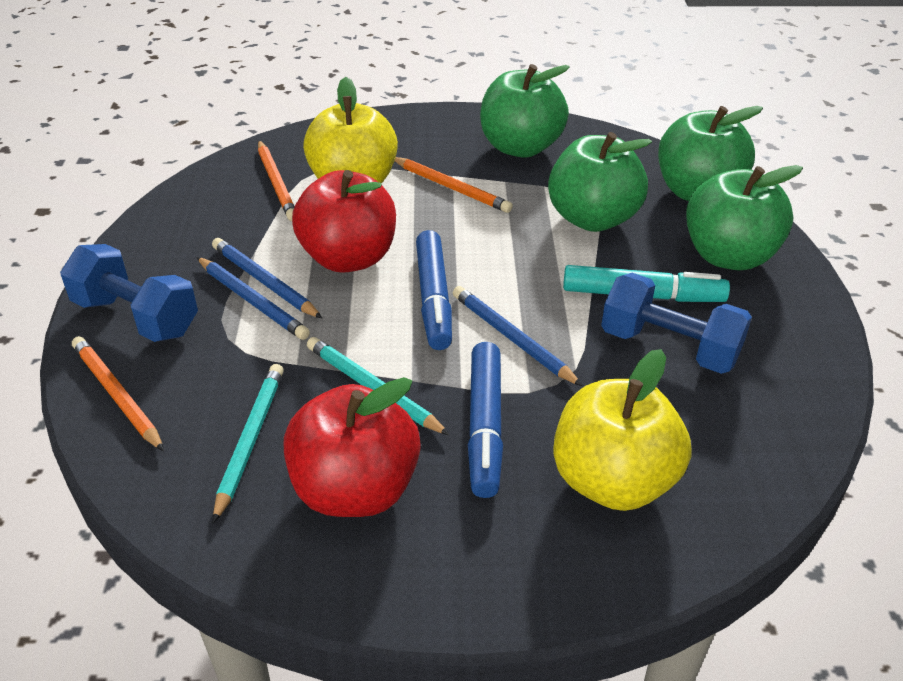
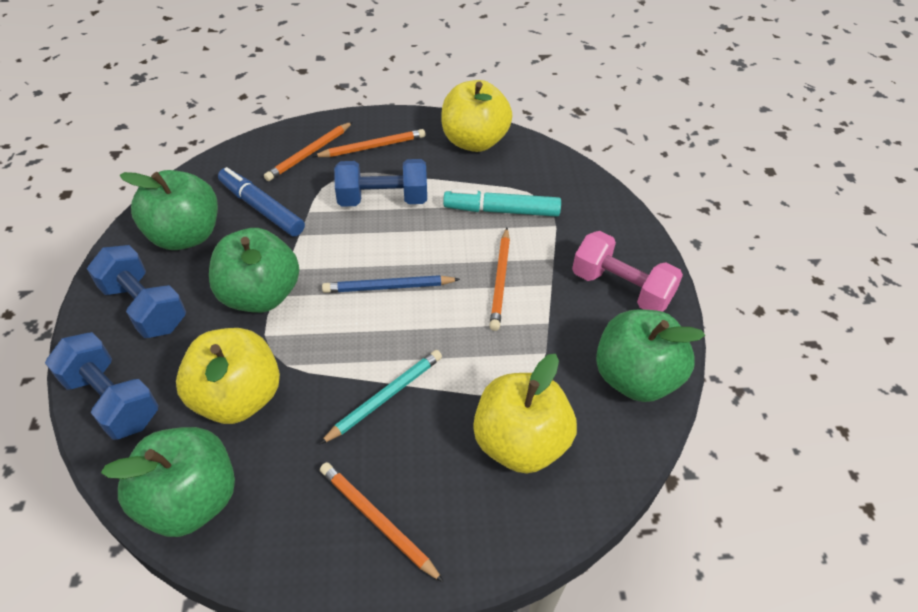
blue dumbbell: 2 -> 3
blue marker: 2 -> 1
blue pencil: 3 -> 1
orange pencil: 3 -> 4
pink dumbbell: 0 -> 1
red apple: 2 -> 0
turquoise pencil: 2 -> 1
yellow apple: 2 -> 3

